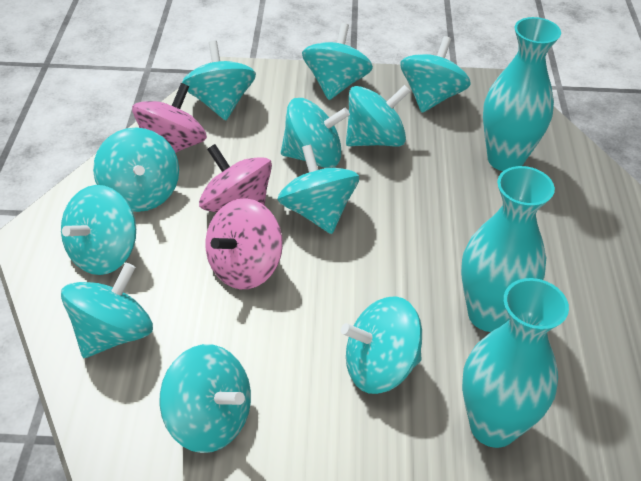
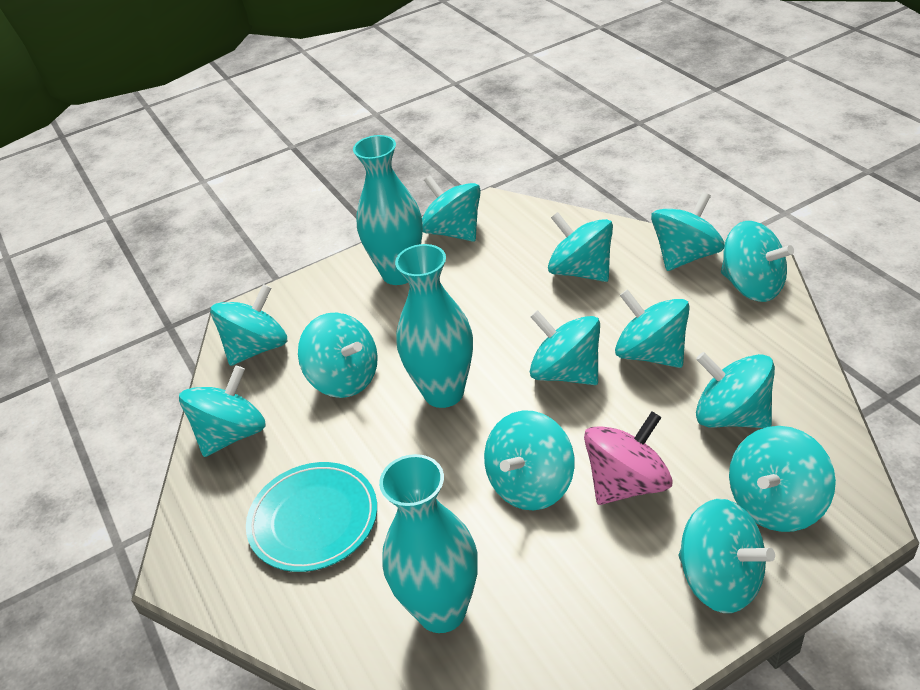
pink spinning top: 3 -> 1
turquoise plate: 0 -> 1
turquoise spinning top: 11 -> 13

